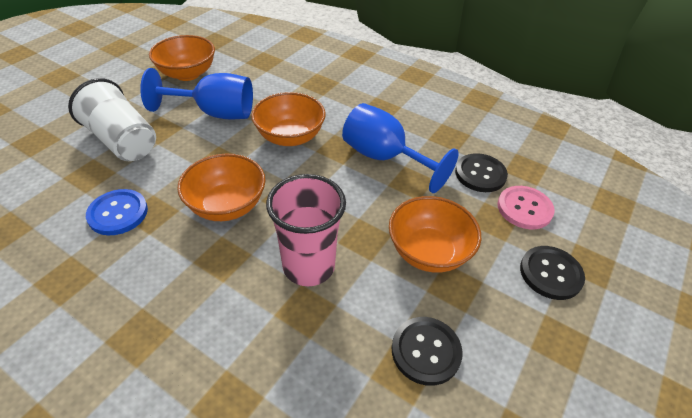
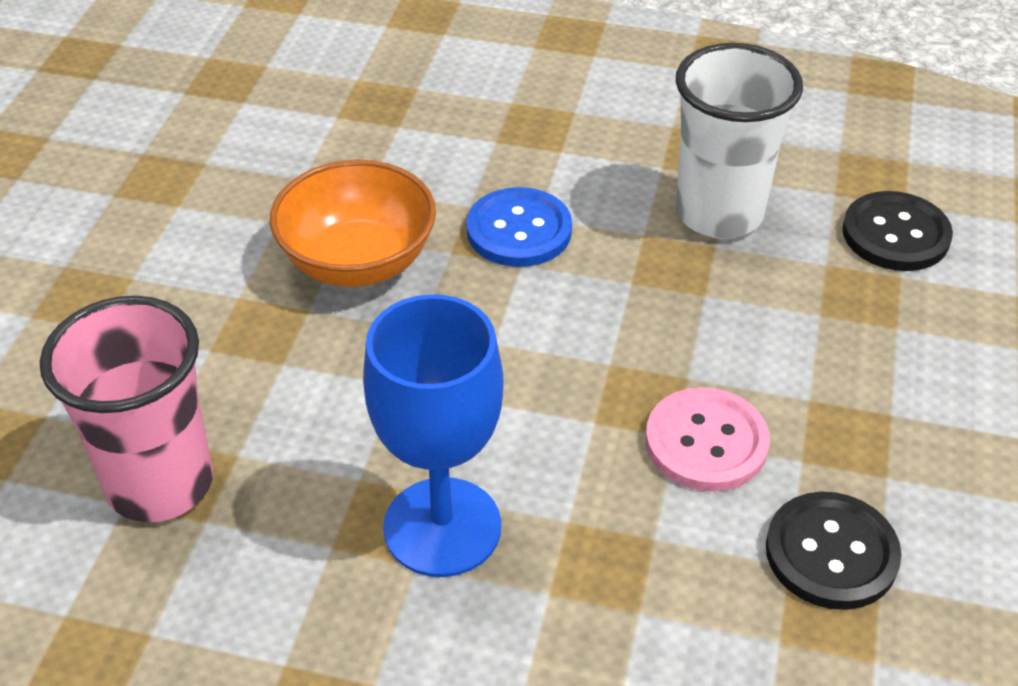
black button: 3 -> 2
blue goblet: 2 -> 1
orange bowl: 4 -> 1

